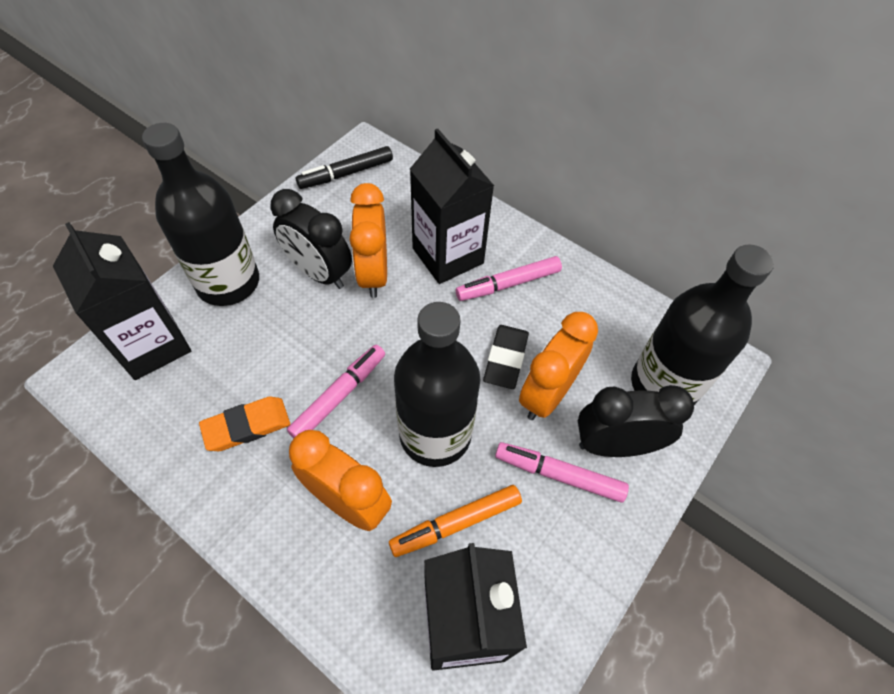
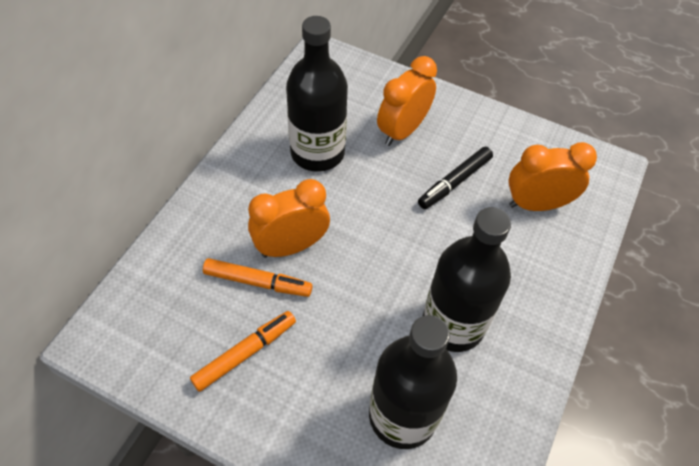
black carton: 3 -> 0
black clock: 2 -> 0
black eraser: 1 -> 0
orange eraser: 1 -> 0
orange marker: 1 -> 2
pink marker: 3 -> 0

